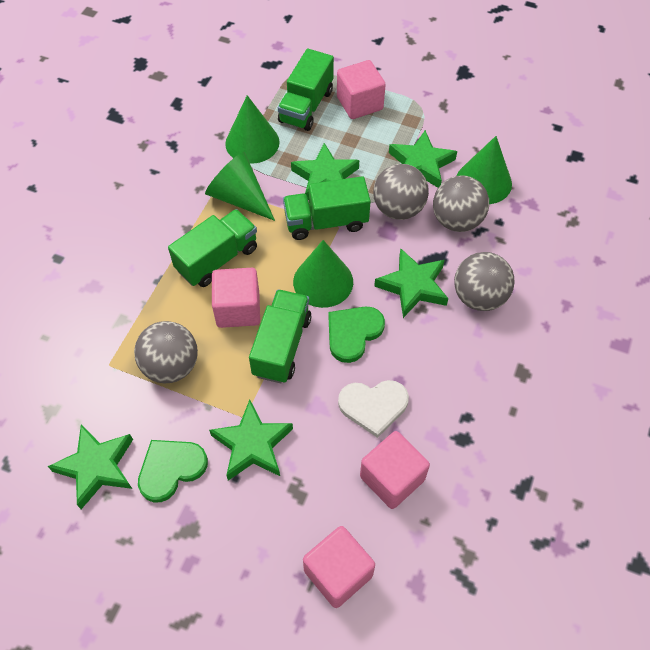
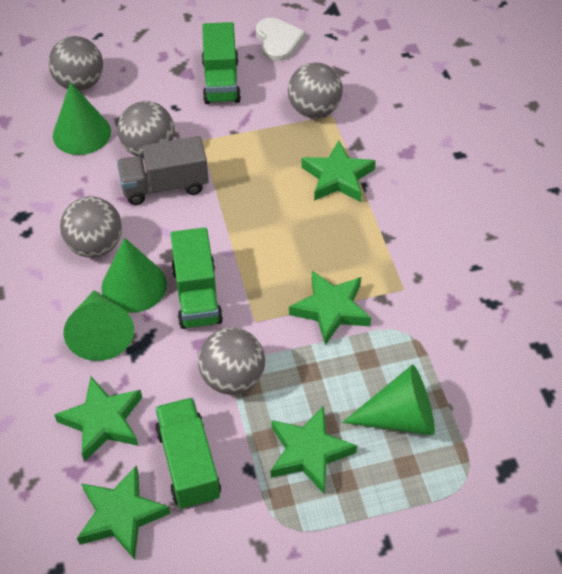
green heart: 2 -> 0
green truck: 4 -> 3
grey ball: 4 -> 5
grey truck: 0 -> 1
pink cube: 4 -> 0

